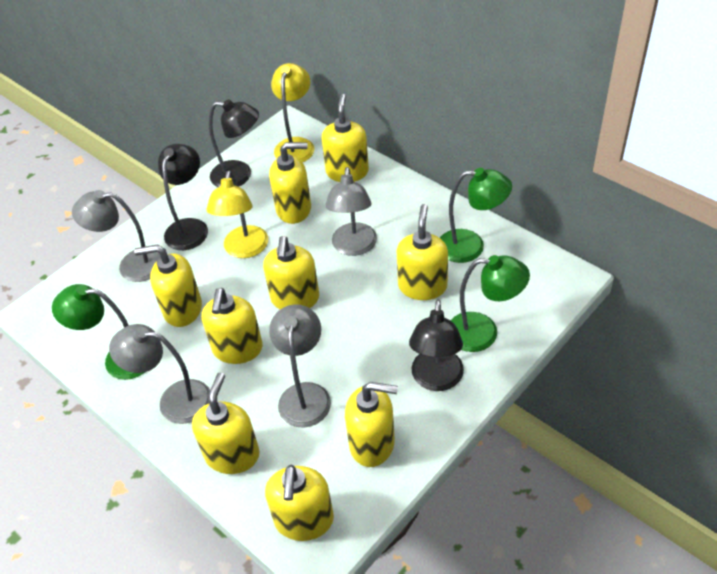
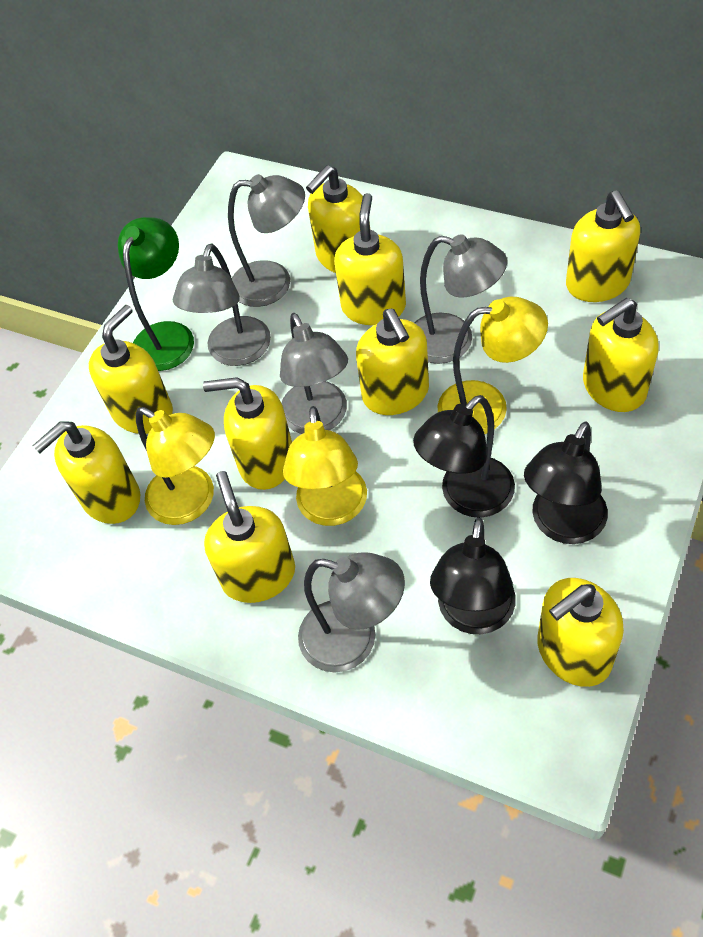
green lamp: 3 -> 1
grey lamp: 4 -> 5
yellow lamp: 2 -> 3
yellow soap dispenser: 9 -> 10

